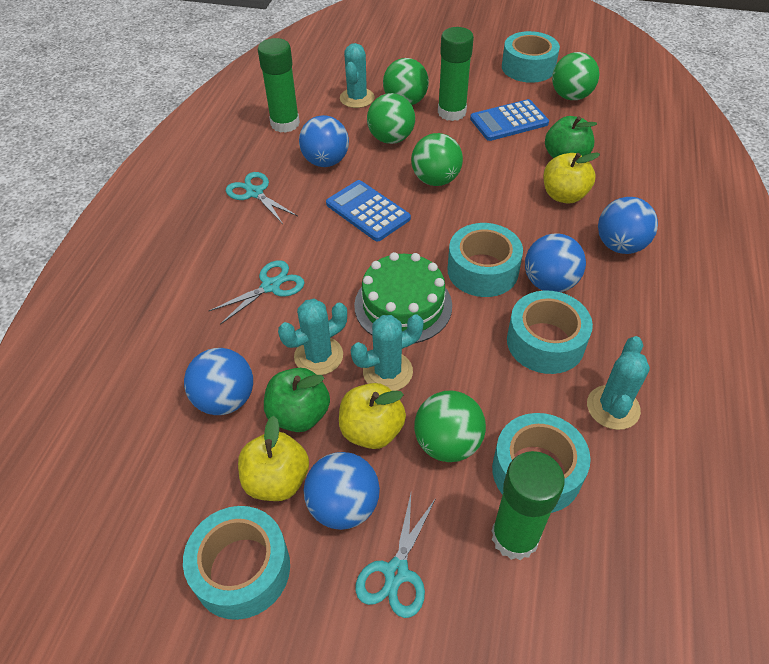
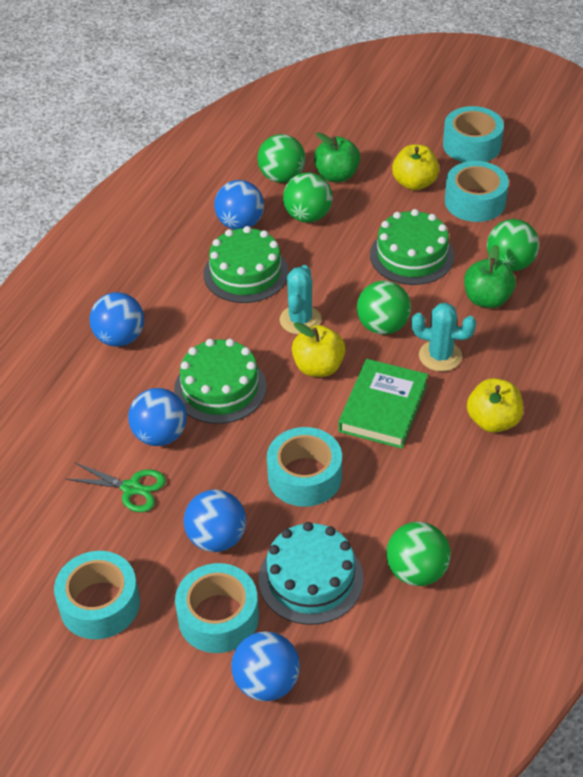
blue calculator: 2 -> 0
green book: 0 -> 1
green cake: 1 -> 3
green glue stick: 3 -> 0
green scissors: 0 -> 1
turquoise cactus: 4 -> 2
turquoise cake: 0 -> 1
turquoise scissors: 3 -> 0

